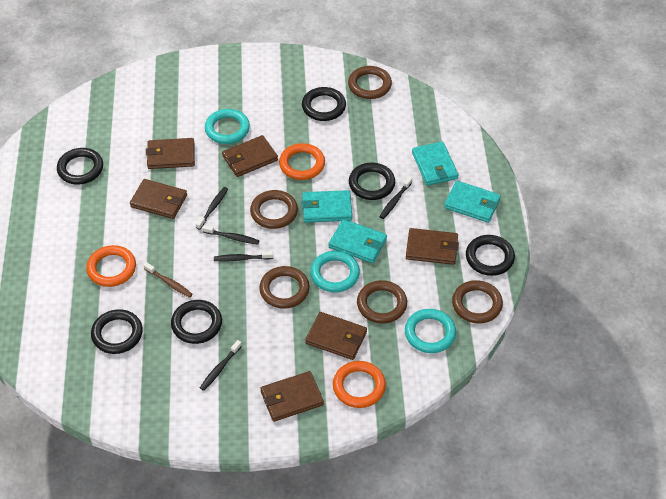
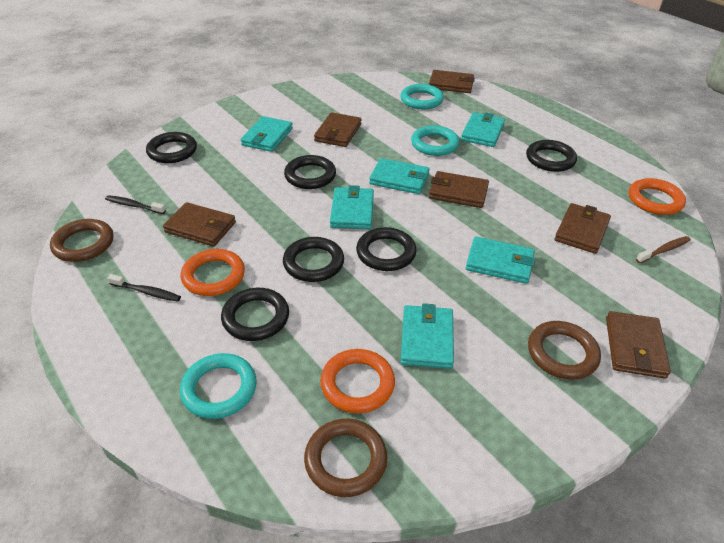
black toothbrush: 5 -> 2
brown ring: 5 -> 3
turquoise wallet: 4 -> 6

